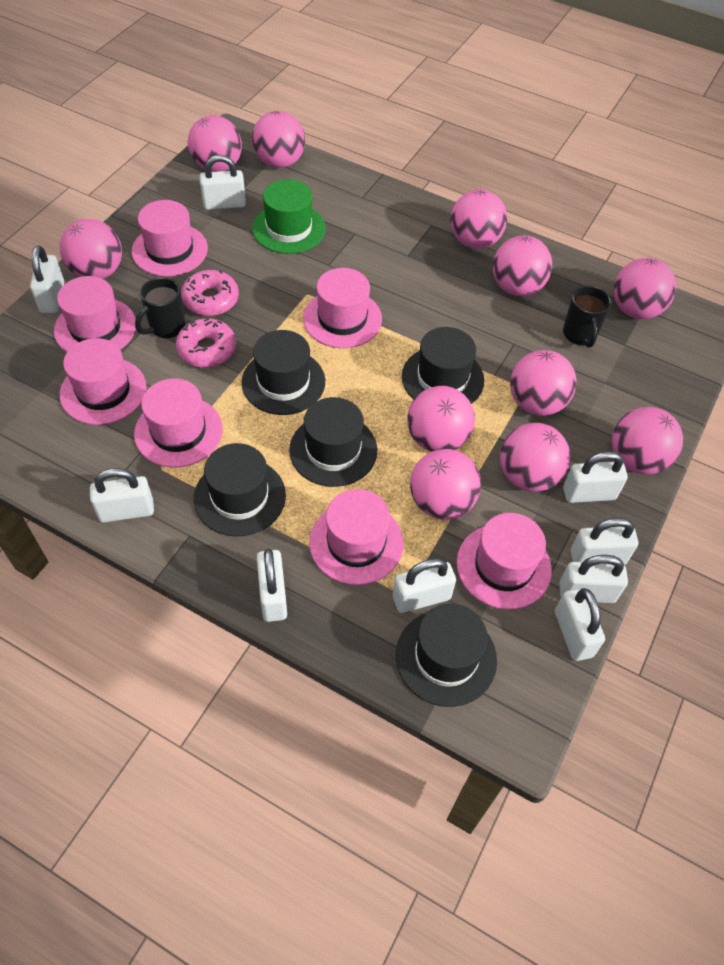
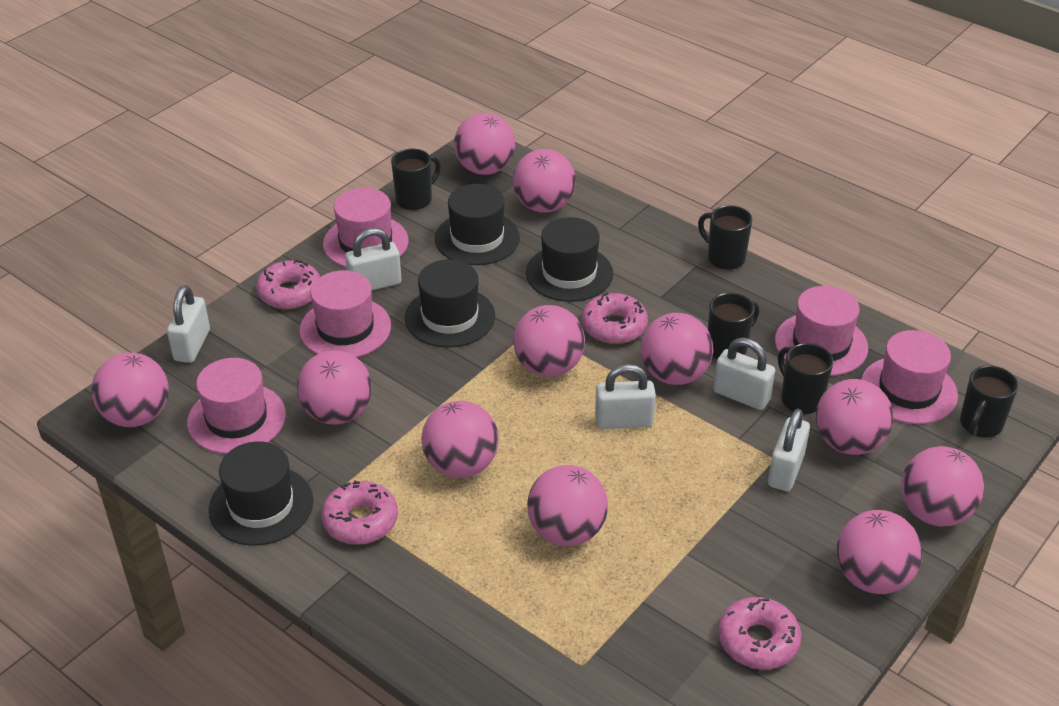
black hat: 5 -> 4
black mug: 2 -> 5
green hat: 1 -> 0
pink donut: 2 -> 4
pink hat: 7 -> 5
white padlock: 9 -> 5

